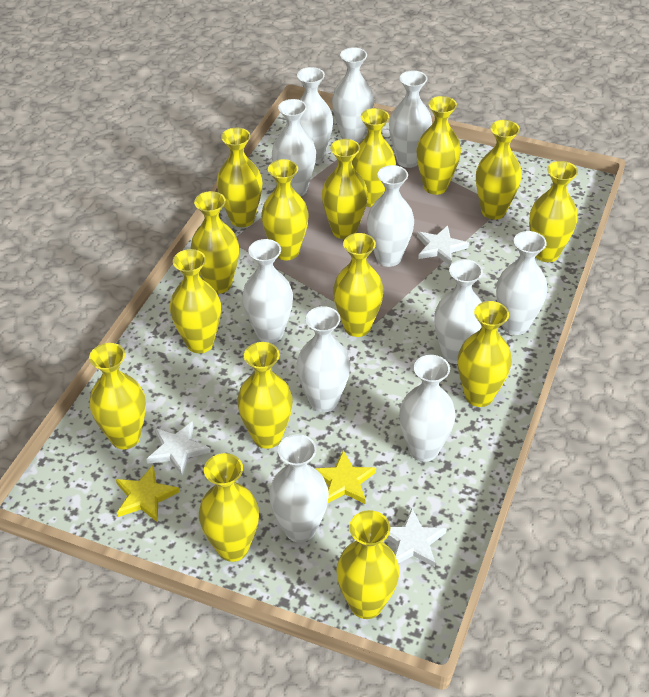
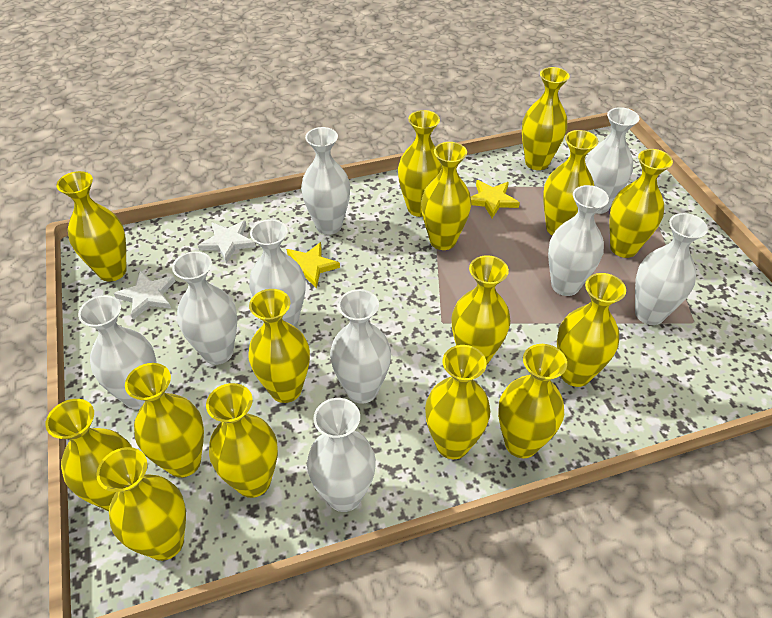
white star: 3 -> 2
white vase: 11 -> 9

